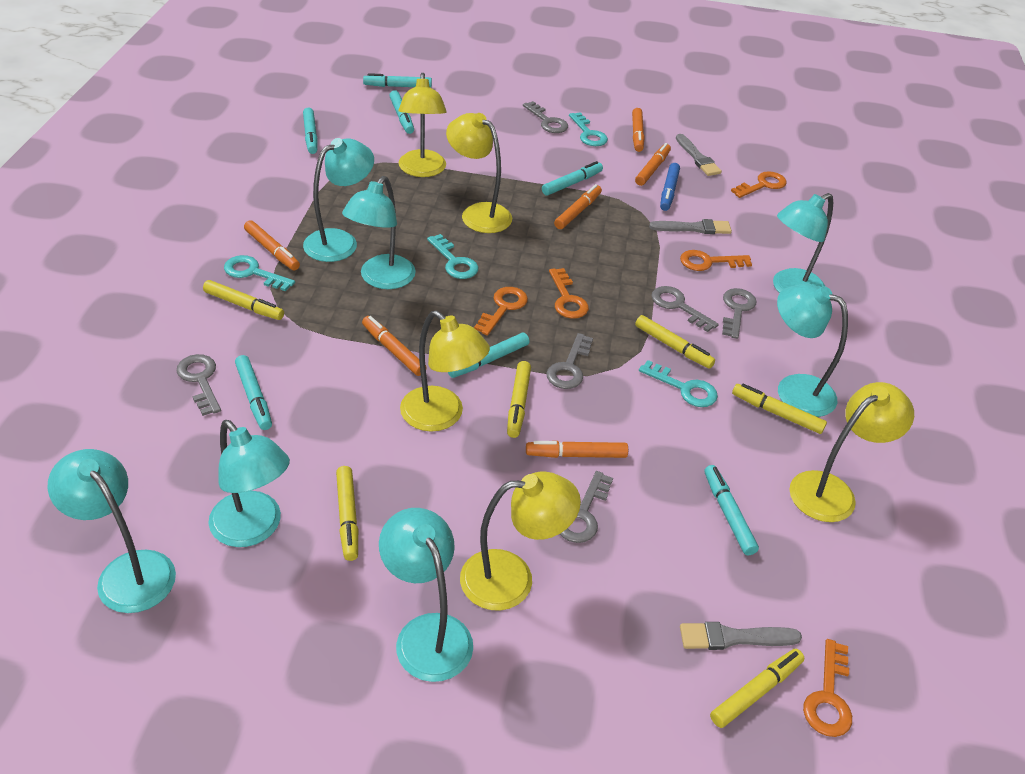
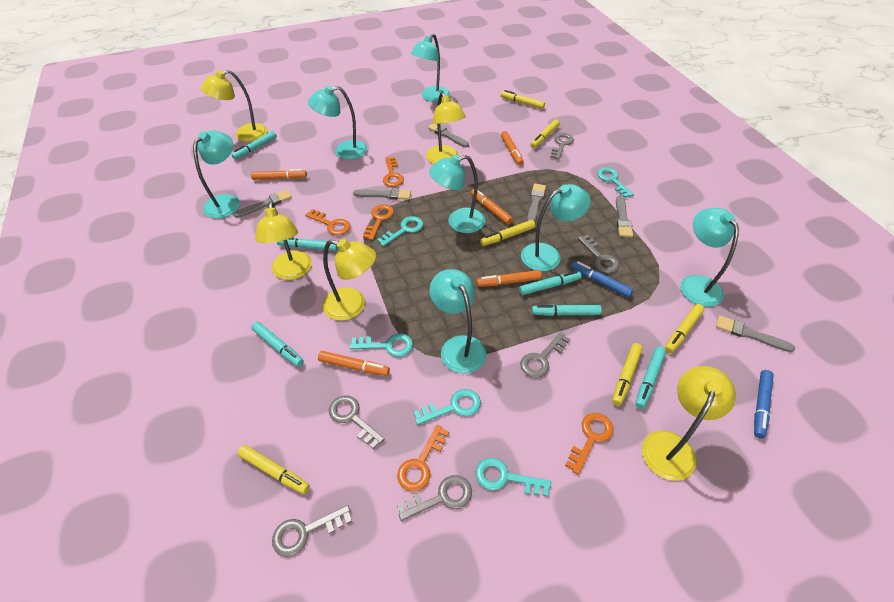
blue marker: 1 -> 2
grey brush: 3 -> 6
orange marker: 6 -> 5
turquoise key: 4 -> 5
turquoise marker: 7 -> 6

